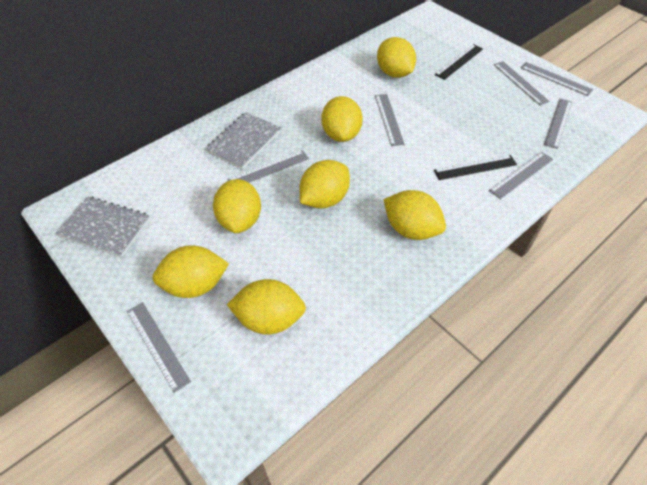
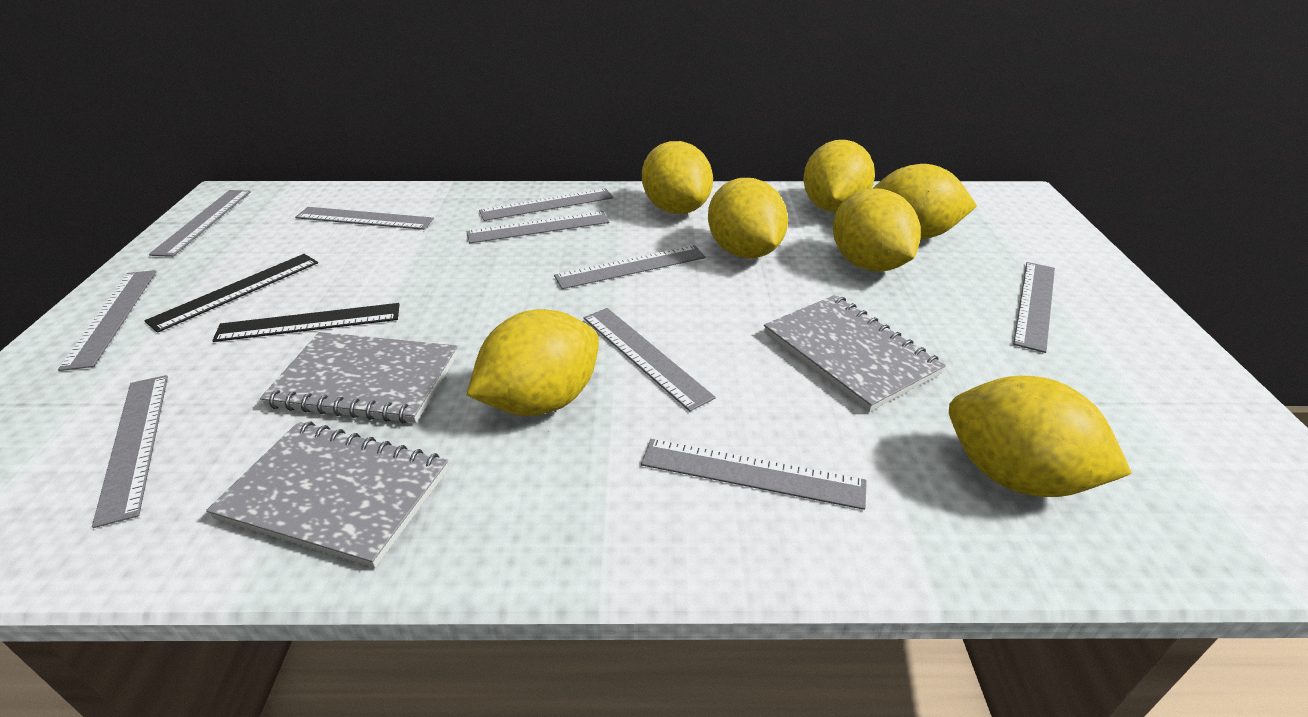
grey notebook: 2 -> 3
grey ruler: 7 -> 10

